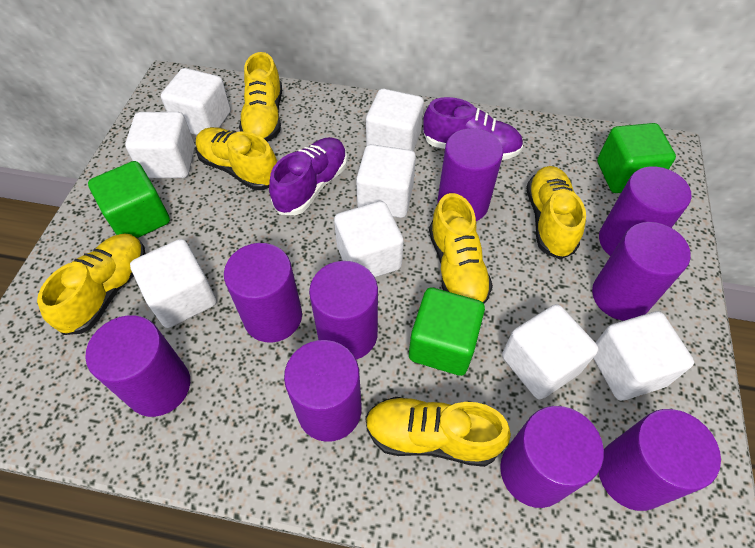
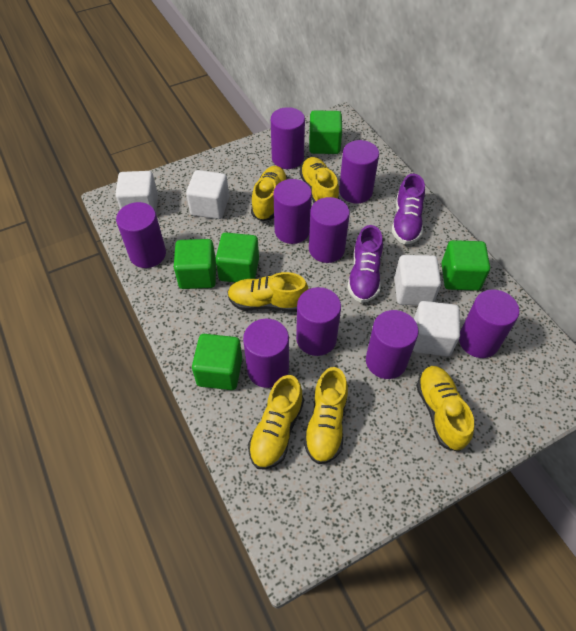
green cube: 3 -> 5
white cube: 8 -> 4

